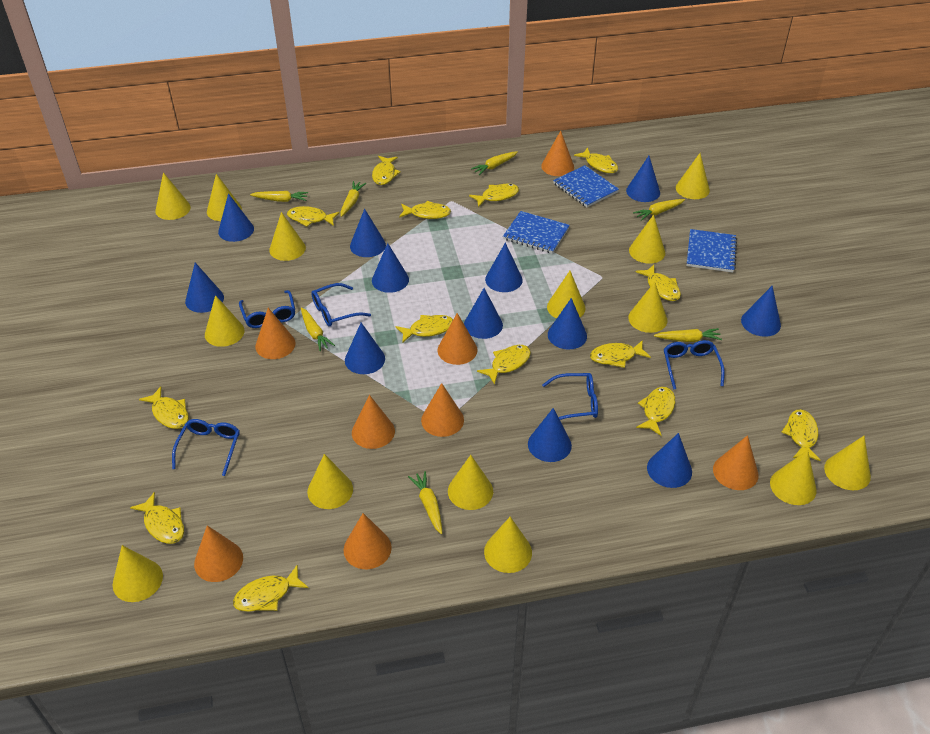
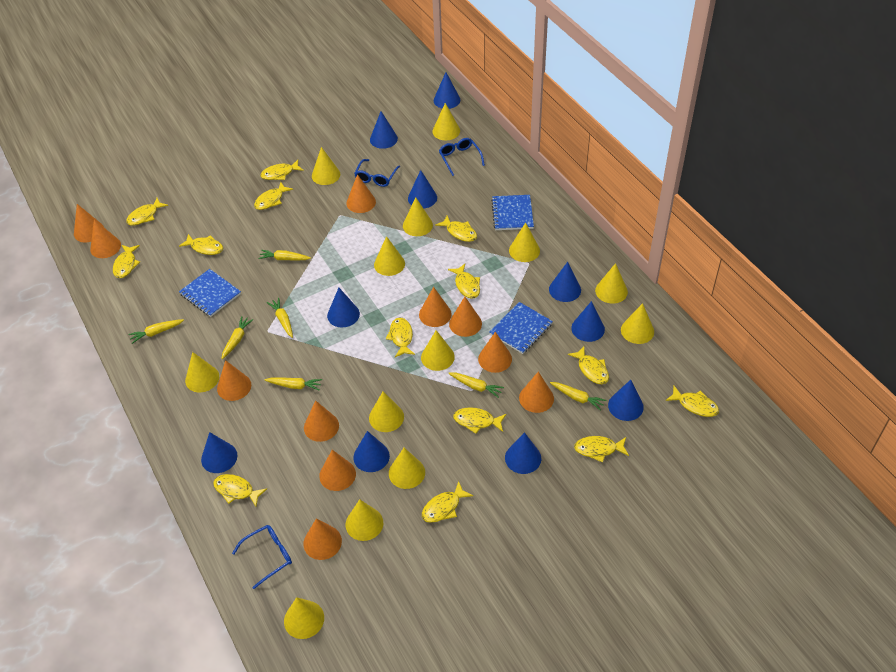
blue cone: 12 -> 10
blue glasses: 5 -> 3
orange cone: 8 -> 11
yellow cone: 14 -> 13

